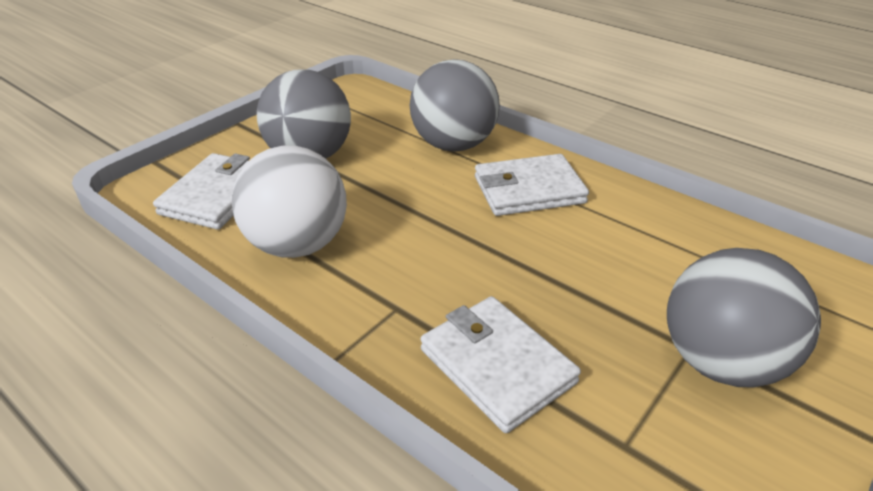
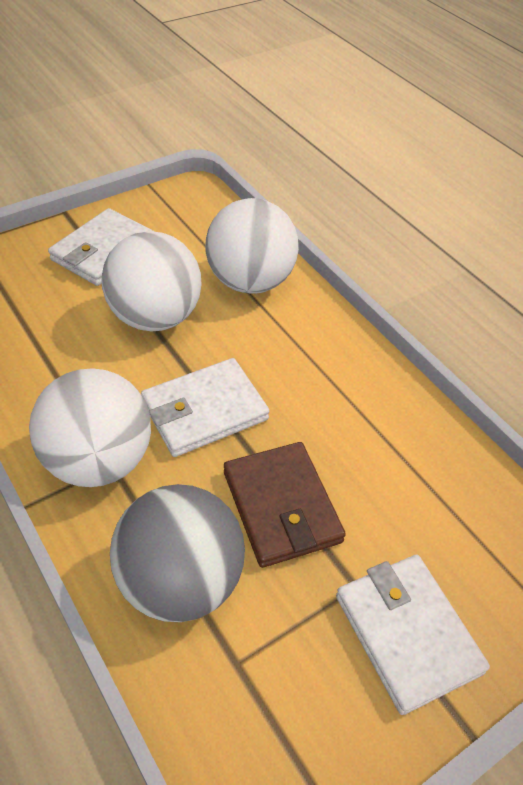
brown wallet: 0 -> 1
grey ball: 3 -> 1
white ball: 1 -> 3

